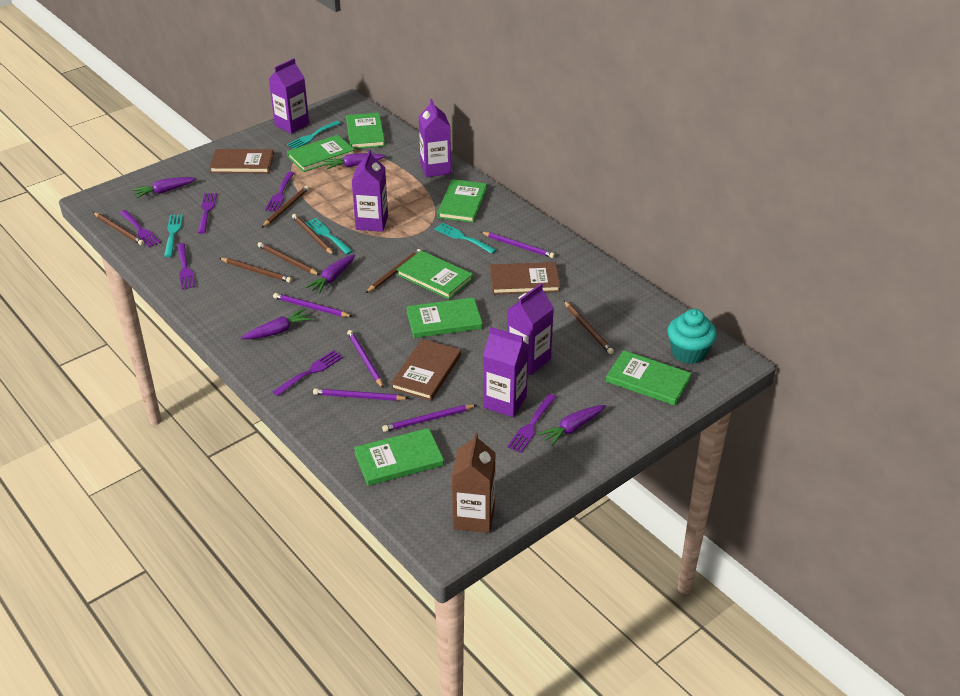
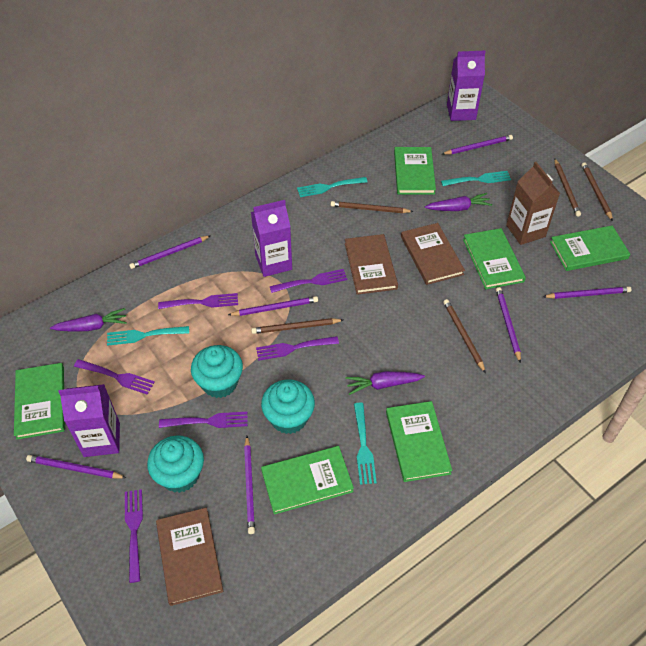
brown pencil: 7 -> 5
green book: 7 -> 6
purple carrot: 5 -> 3
purple carton: 5 -> 3
purple pencil: 5 -> 7
turquoise cupcake: 1 -> 3

